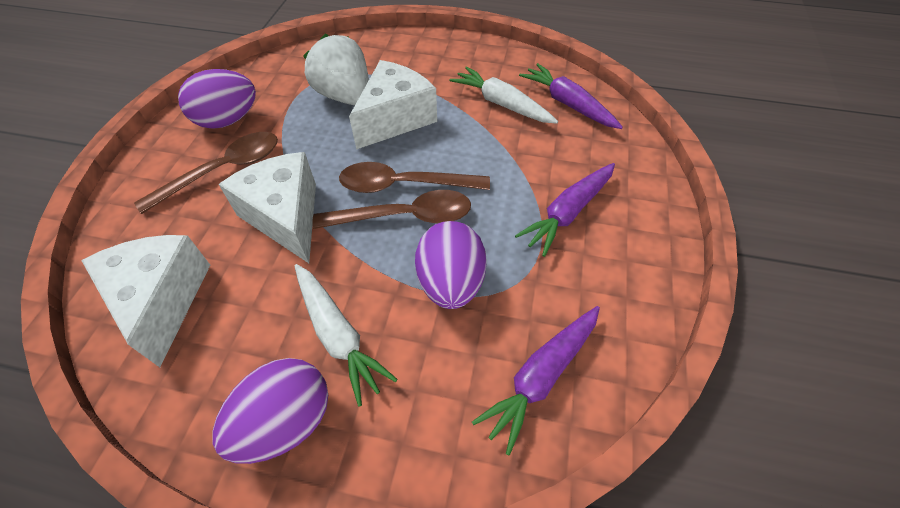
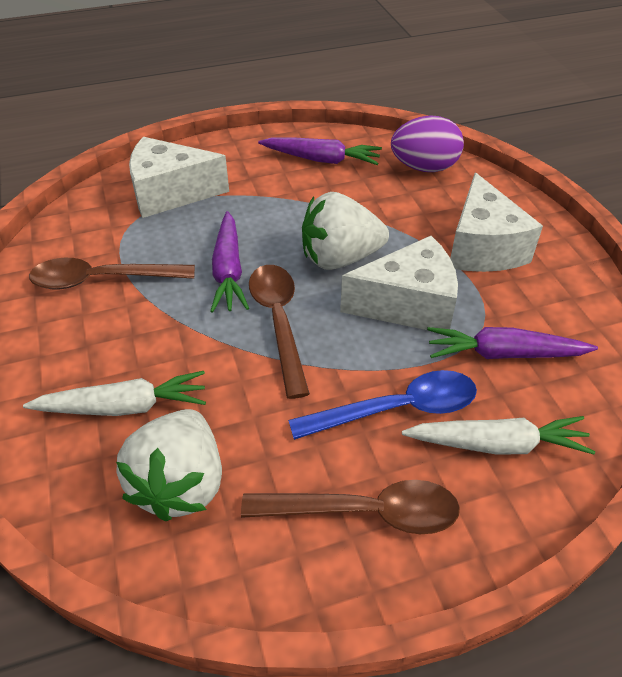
blue spoon: 0 -> 1
purple egg: 3 -> 1
white strawberry: 1 -> 2

